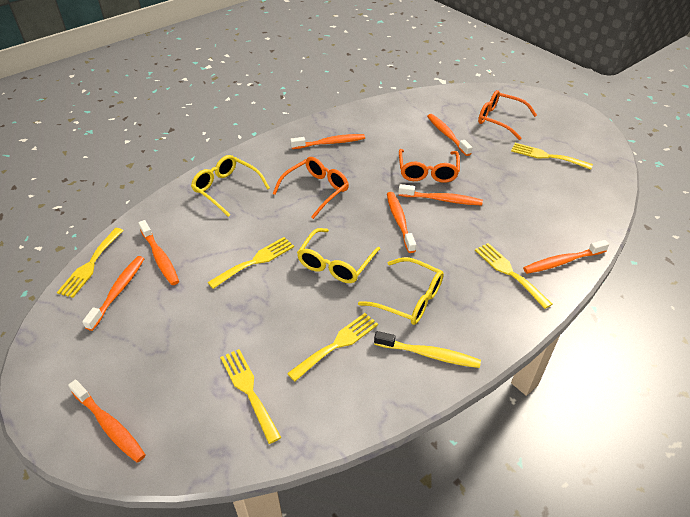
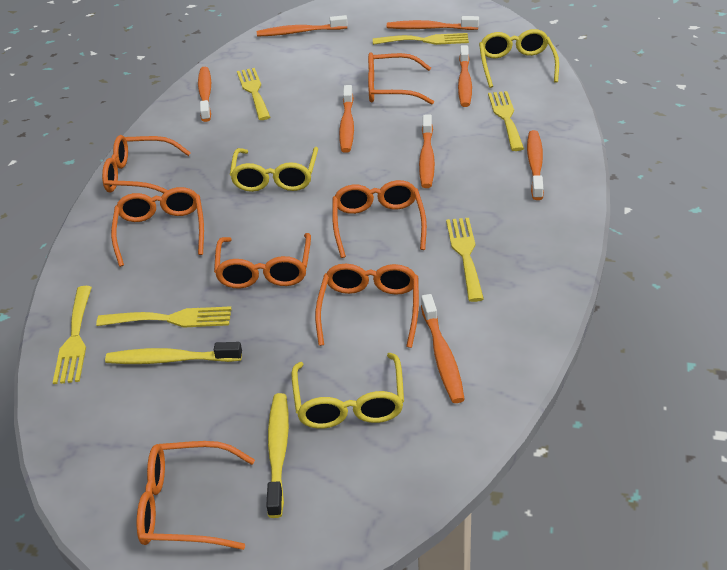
orange glasses: 3 -> 7
yellow toothbrush: 1 -> 2

